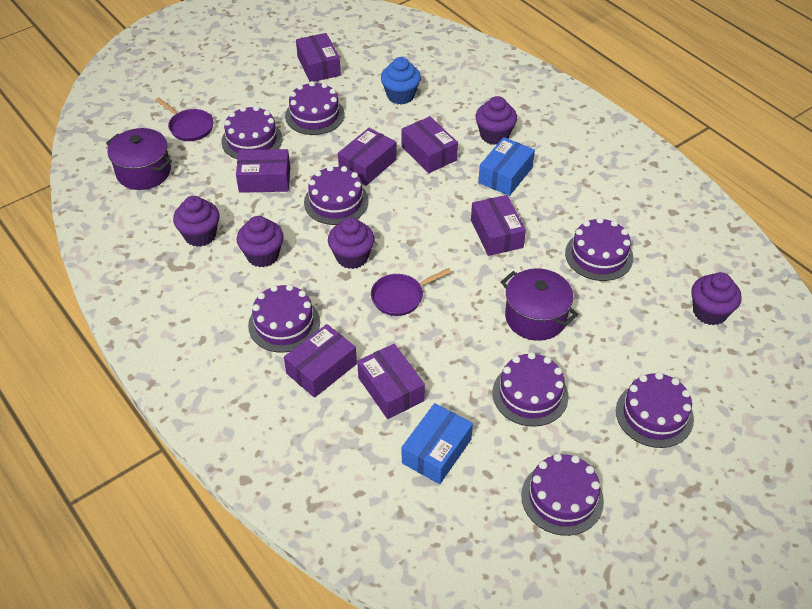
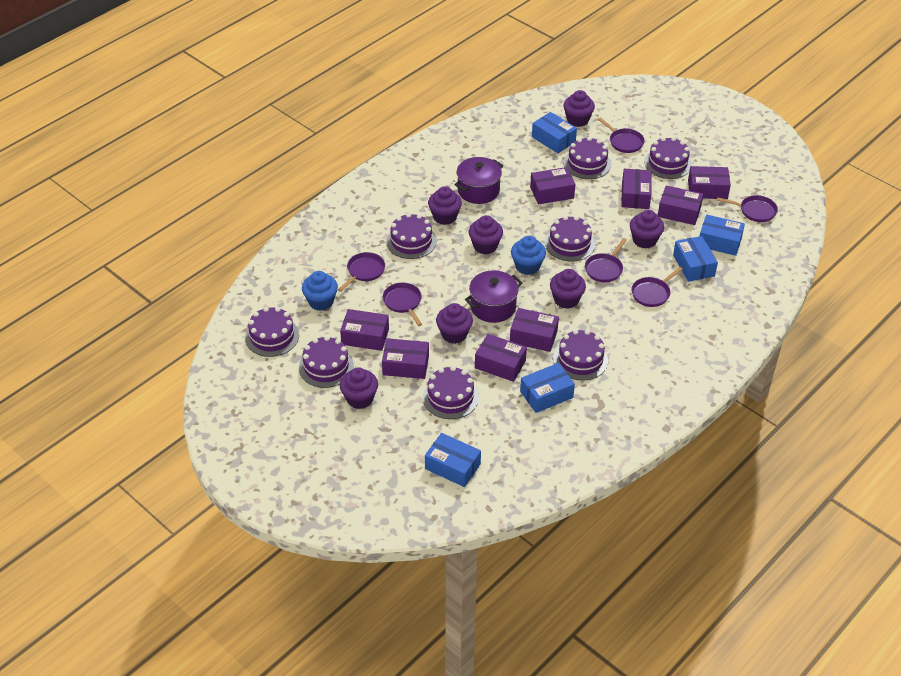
blue box: 2 -> 5
blue cupcake: 1 -> 2
purple box: 7 -> 8
purple cupcake: 5 -> 7
purple pan: 2 -> 6

